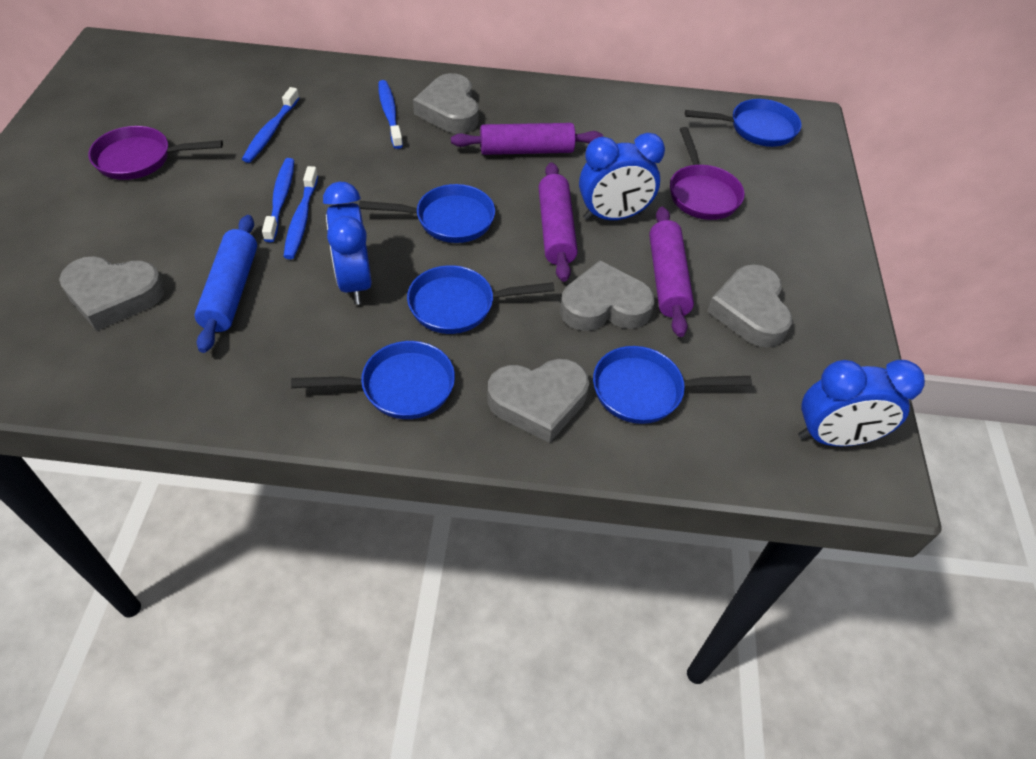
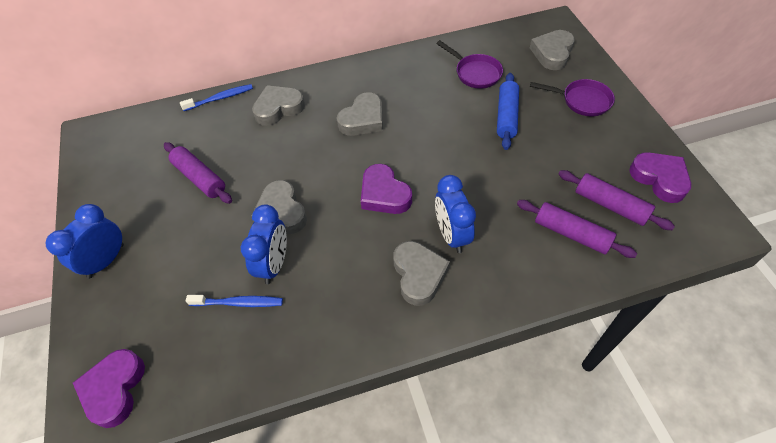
blue pan: 5 -> 0
blue toothbrush: 4 -> 2
purple heart: 0 -> 3

